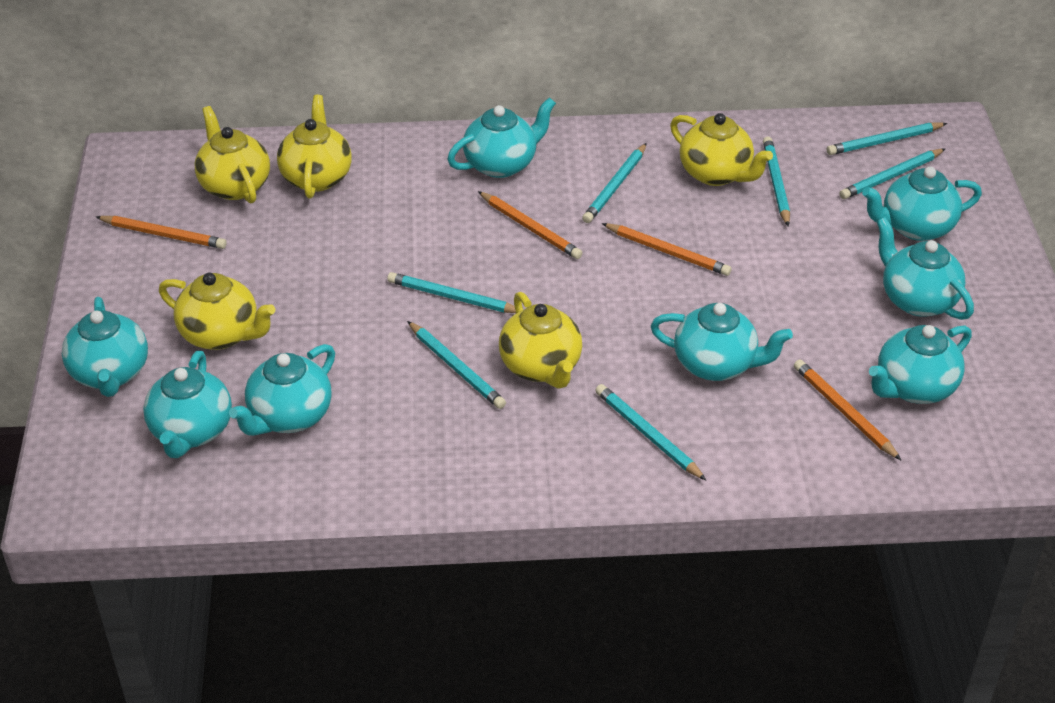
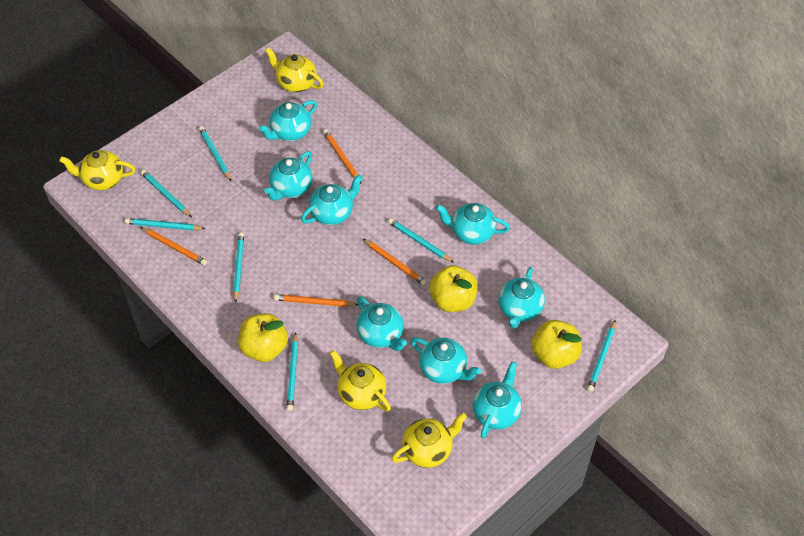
yellow apple: 0 -> 3
yellow teapot: 5 -> 4

